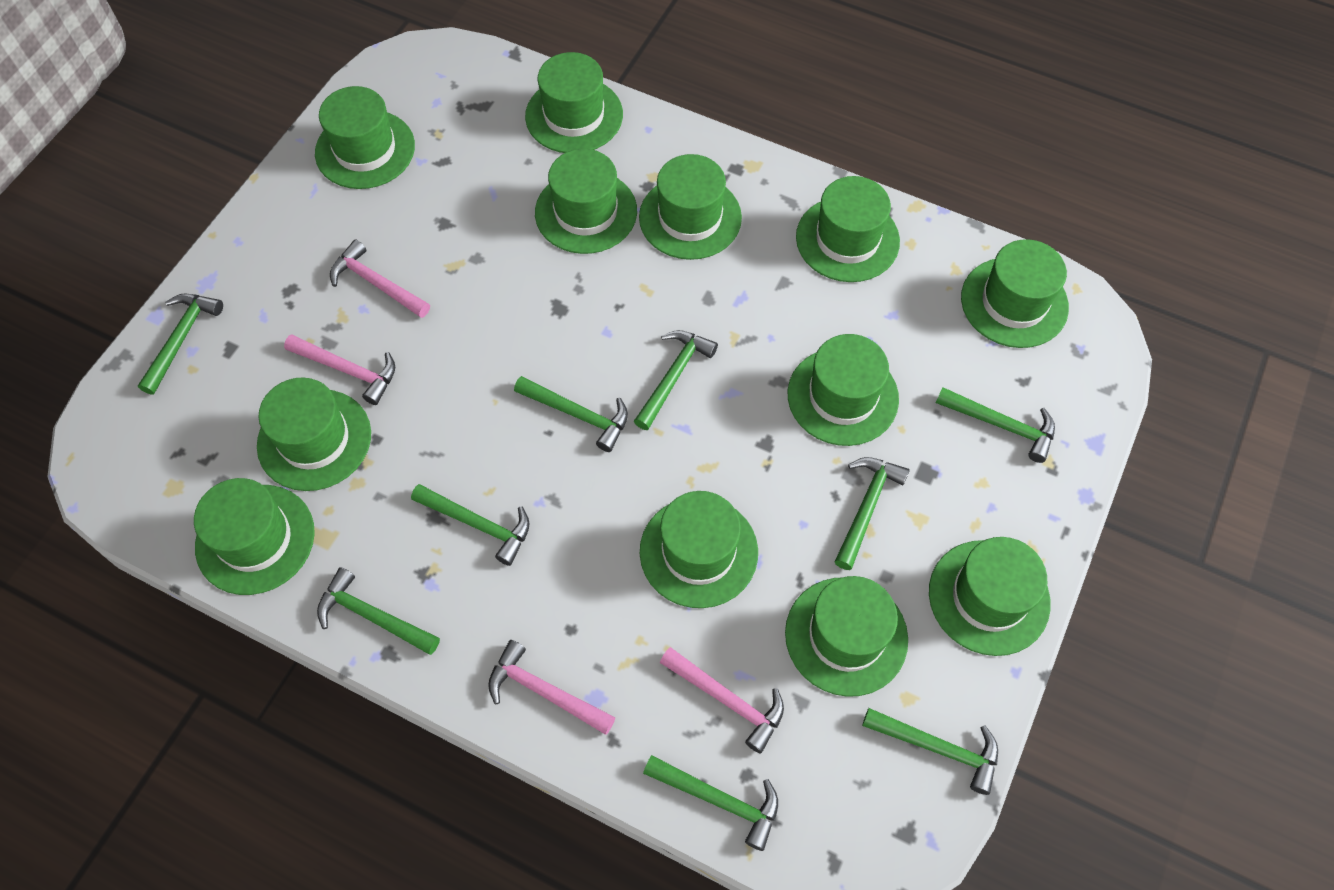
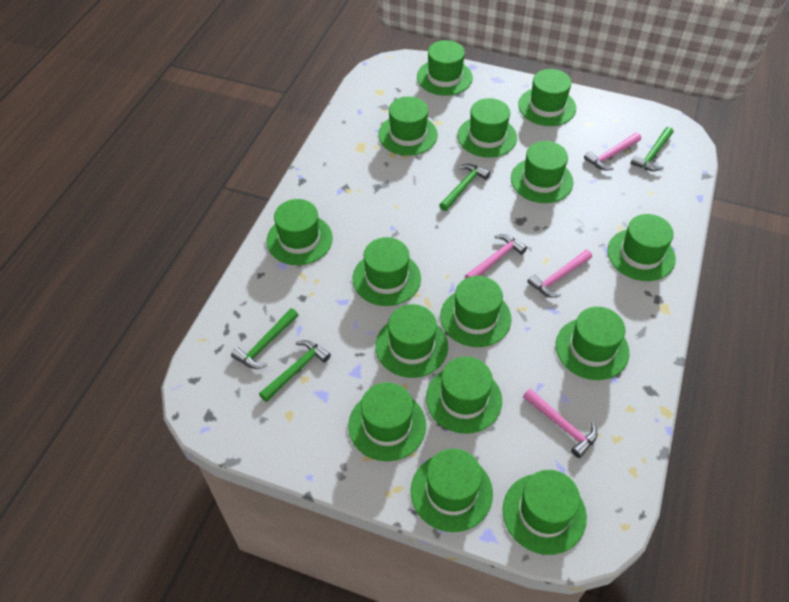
green hammer: 9 -> 4
green hat: 12 -> 15

